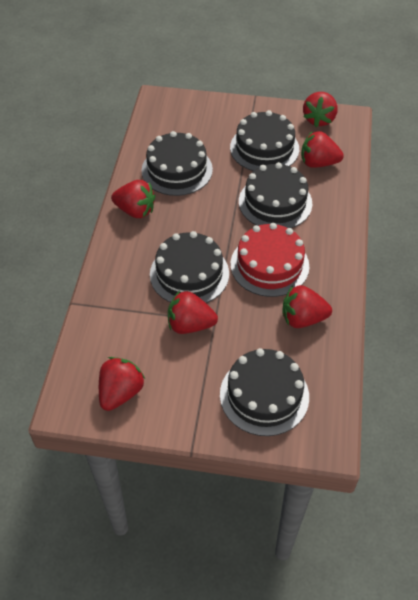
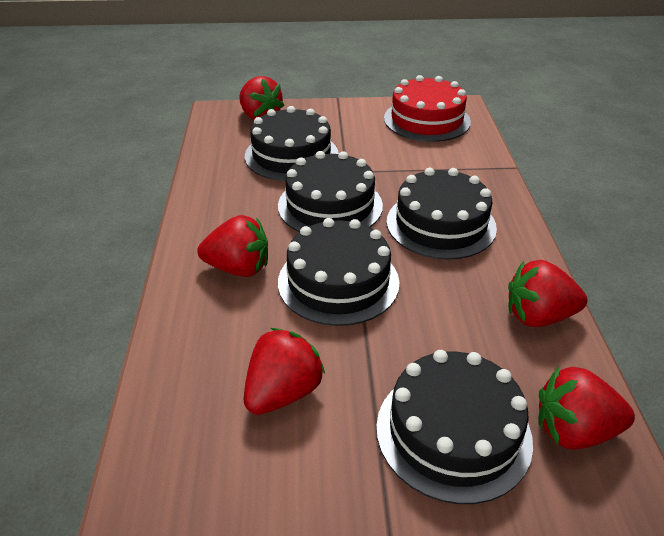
red strawberry: 6 -> 5

